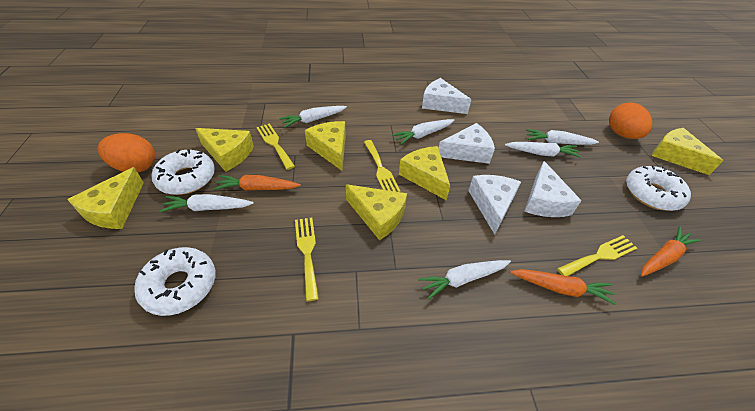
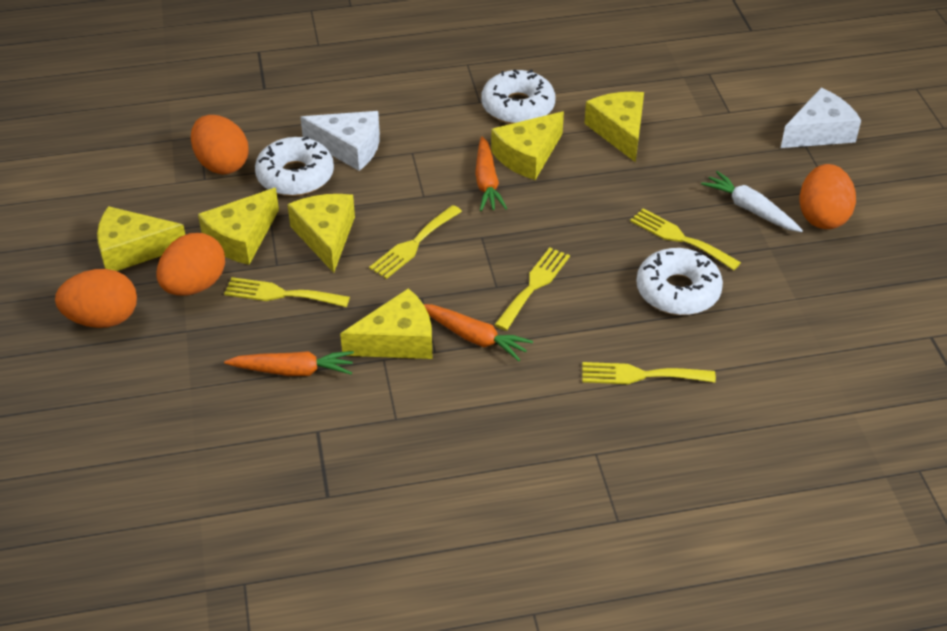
orange egg: 2 -> 4
white carrot: 6 -> 1
white cheese: 4 -> 2
yellow fork: 4 -> 5

